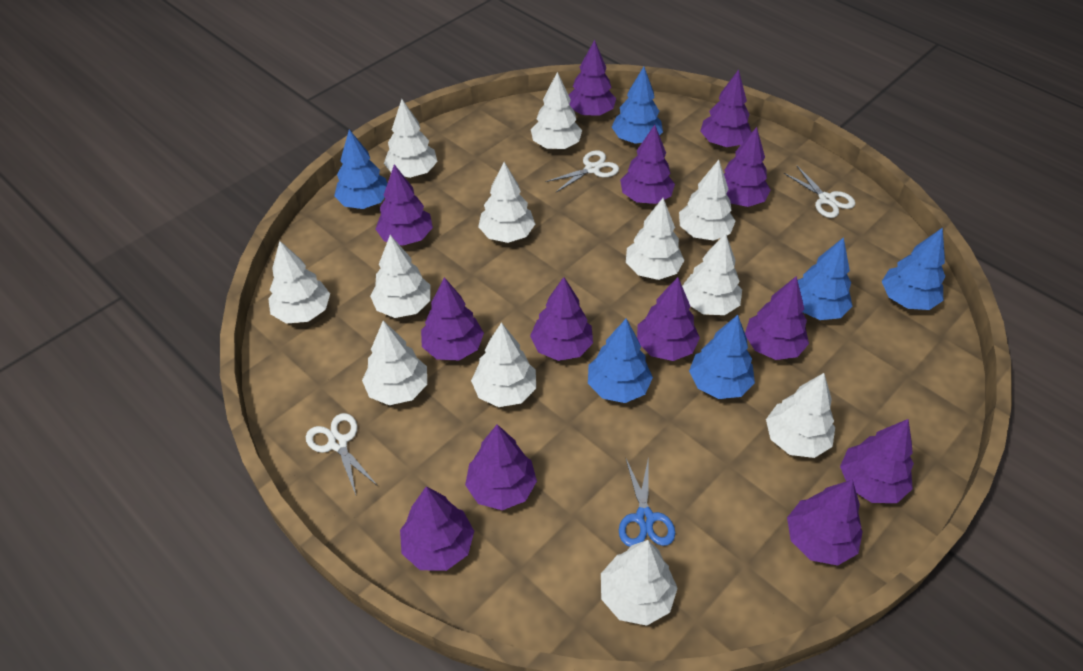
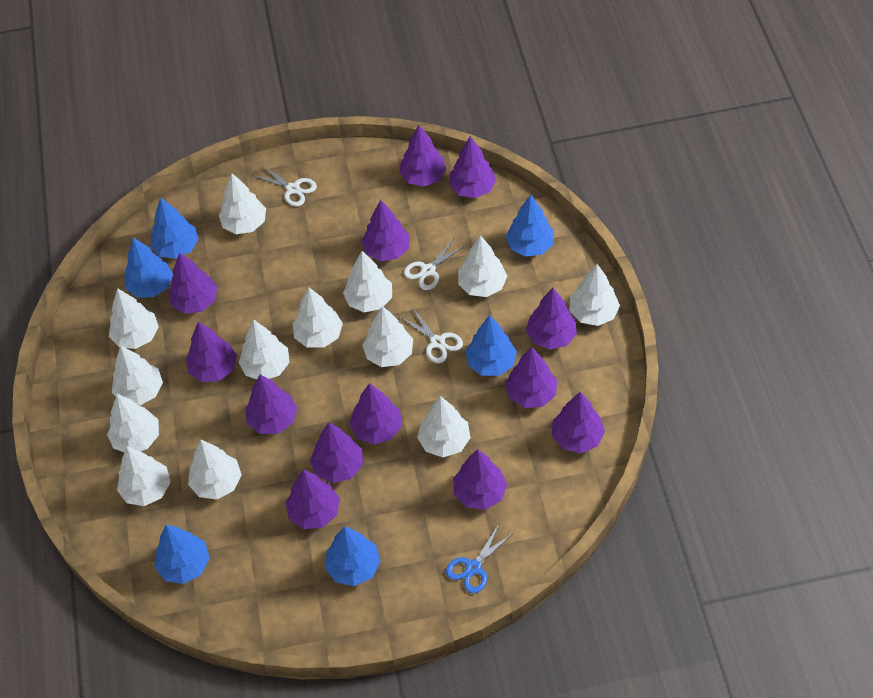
white tree: 12 -> 13

